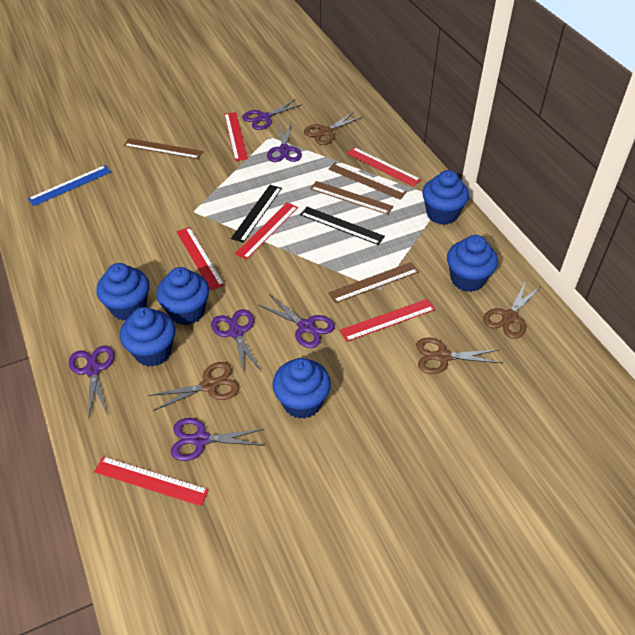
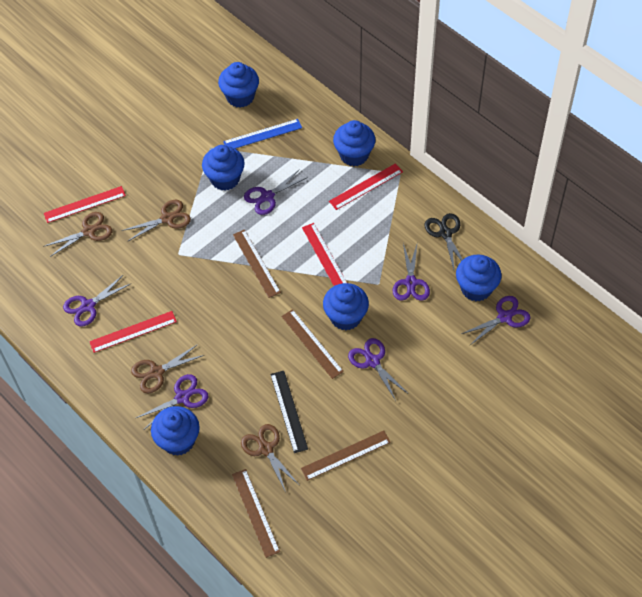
black ruler: 2 -> 1
black scissors: 0 -> 1
red ruler: 6 -> 4

